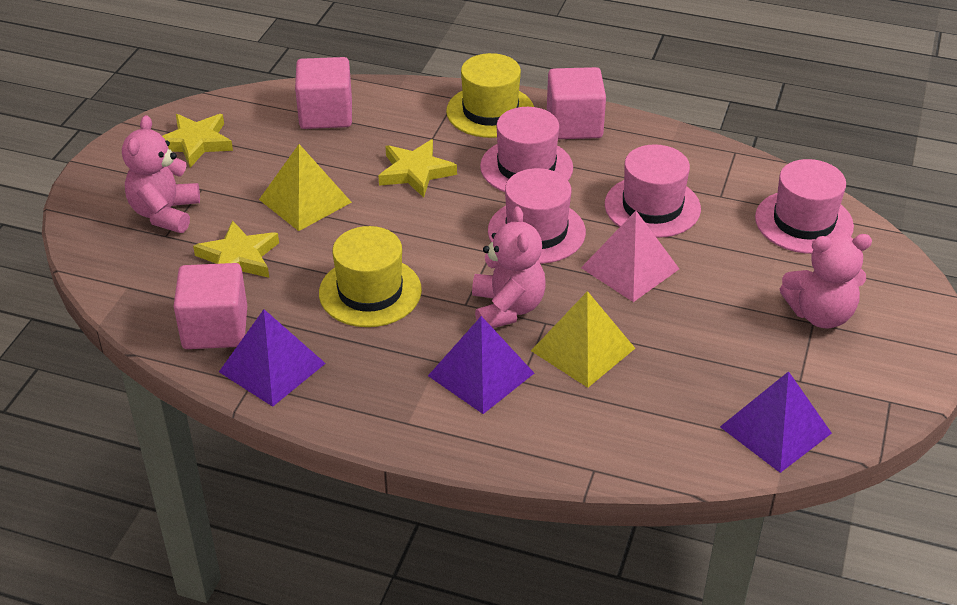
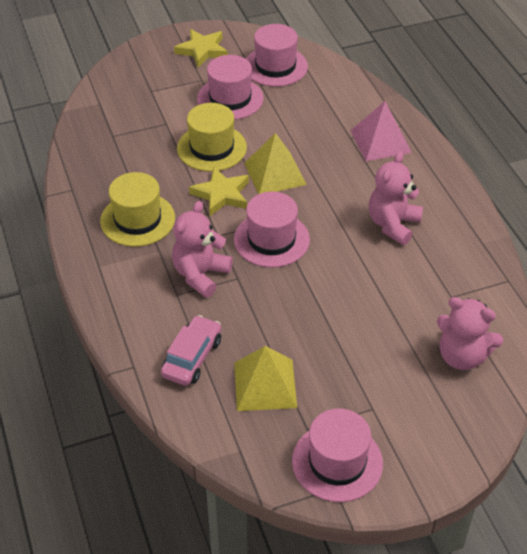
pink car: 0 -> 1
pink cube: 3 -> 0
purple pyramid: 3 -> 0
yellow star: 3 -> 2

